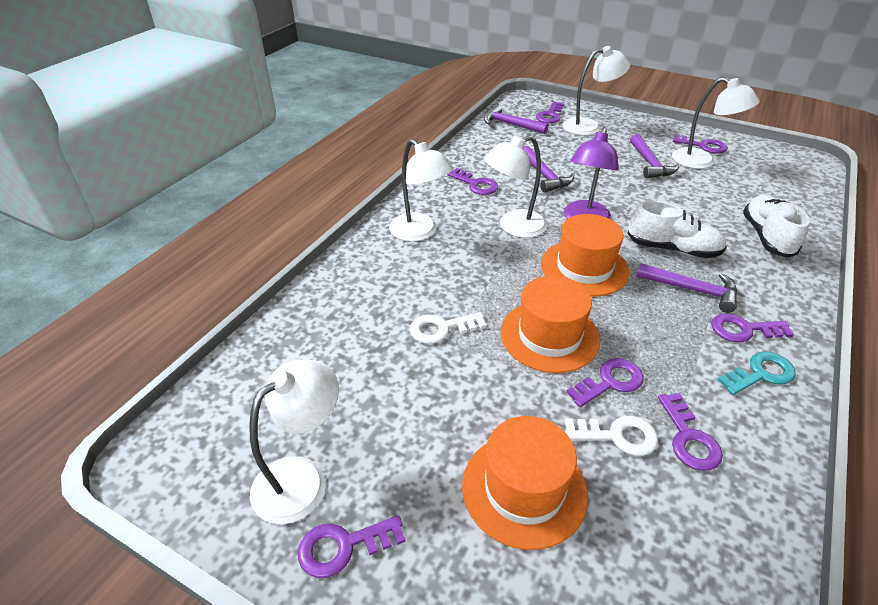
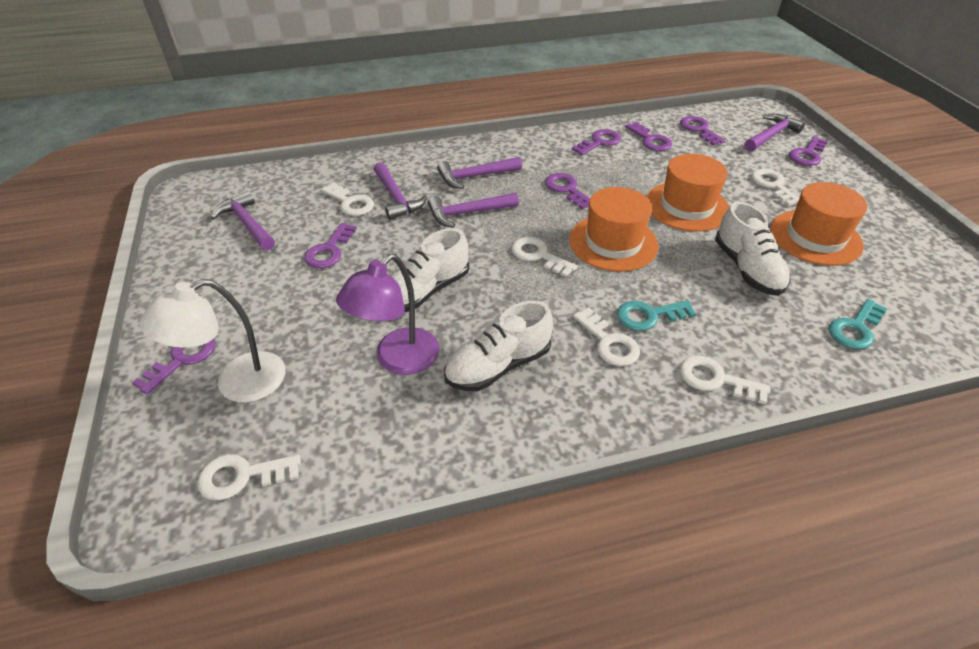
purple hammer: 4 -> 5
turquoise key: 1 -> 2
white key: 2 -> 6
white lamp: 5 -> 1
white shoe: 2 -> 3

